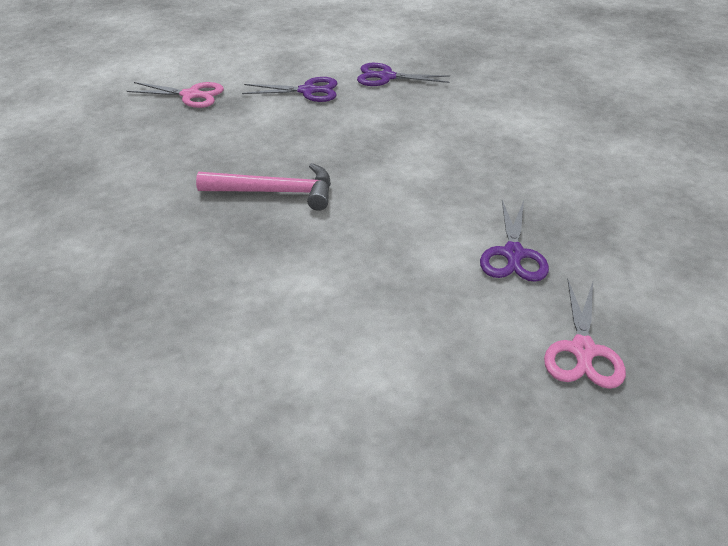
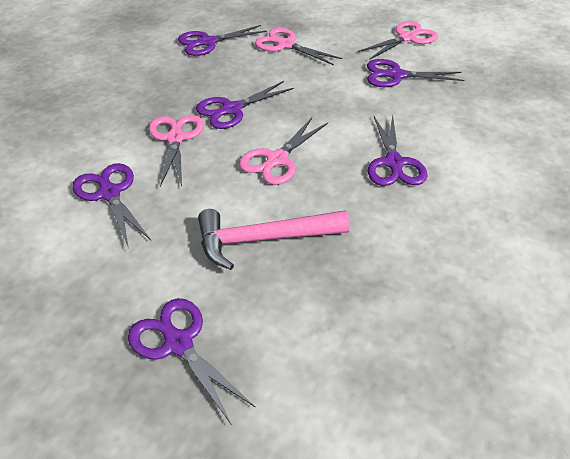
pink scissors: 2 -> 4
purple scissors: 3 -> 6

